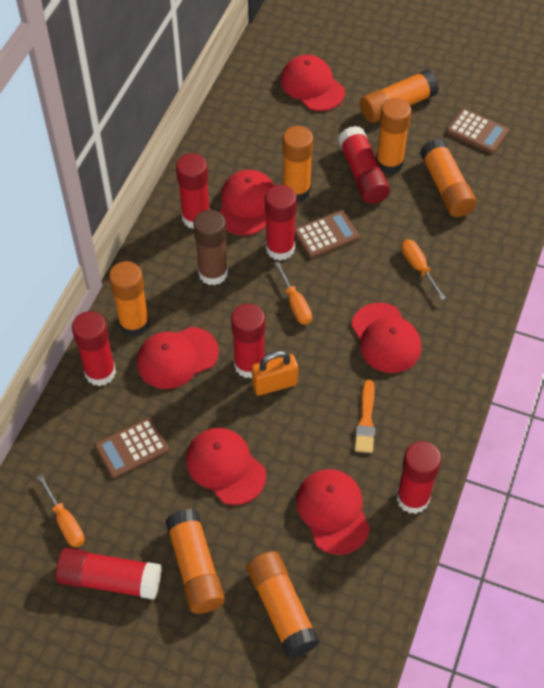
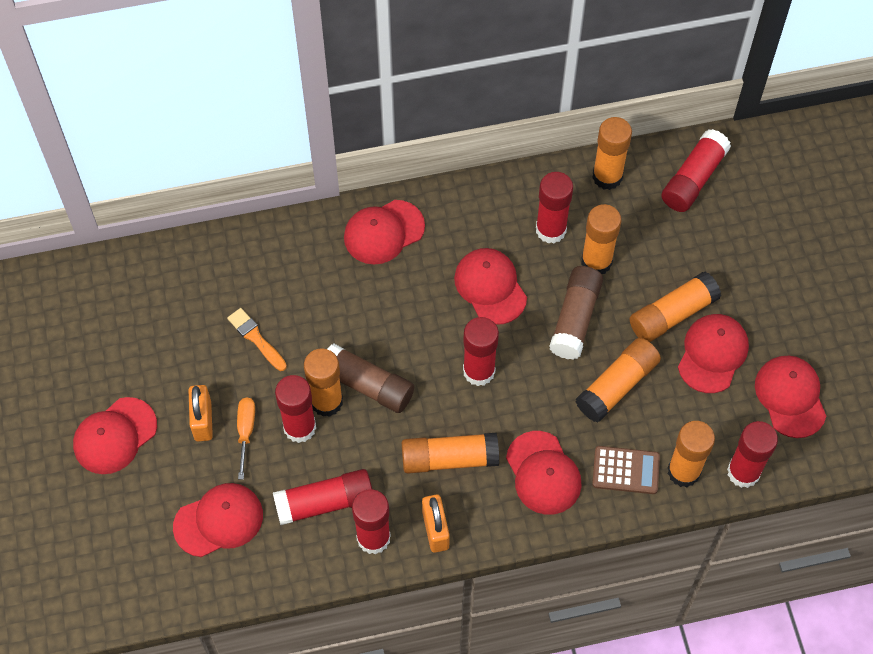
brown calculator: 3 -> 1
brown glue stick: 1 -> 2
orange padlock: 1 -> 2
orange screwdriver: 3 -> 1
red cap: 6 -> 7

